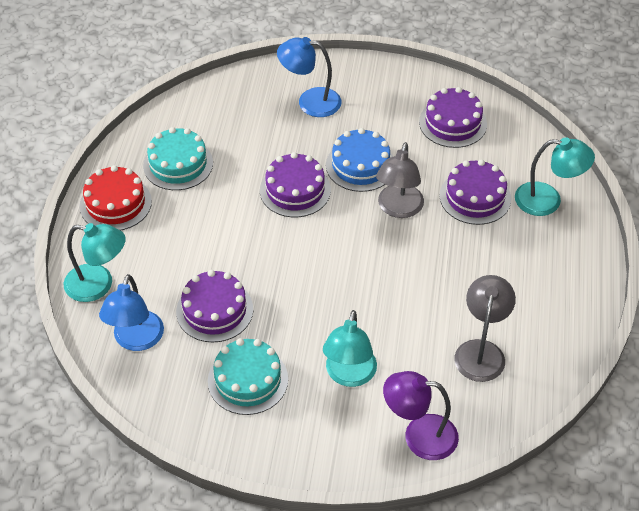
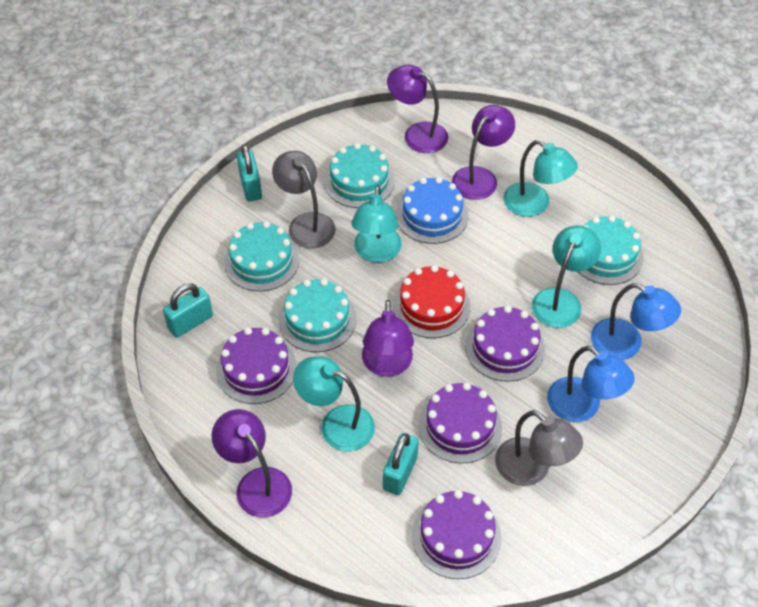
purple lamp: 1 -> 4
turquoise cake: 2 -> 4
turquoise lamp: 3 -> 4
turquoise padlock: 0 -> 3

